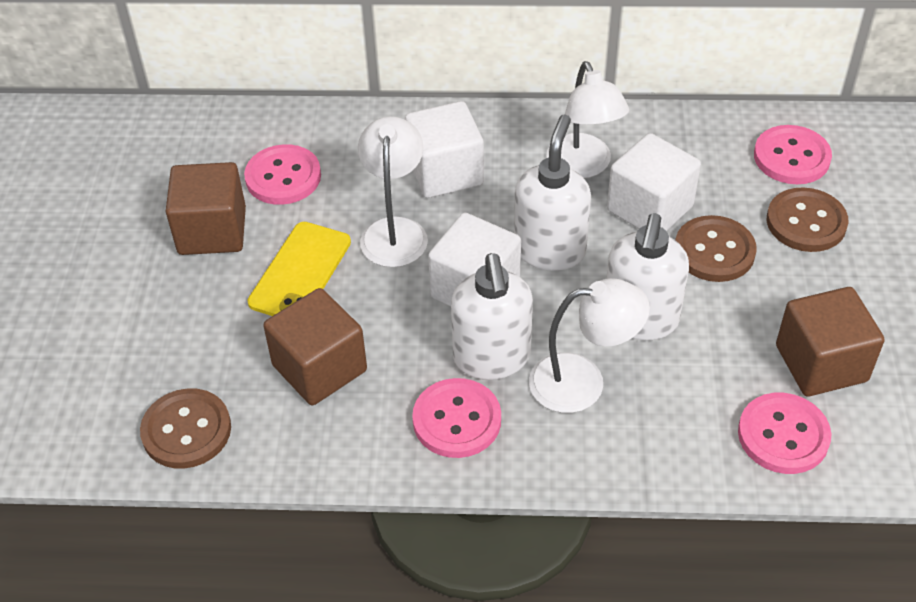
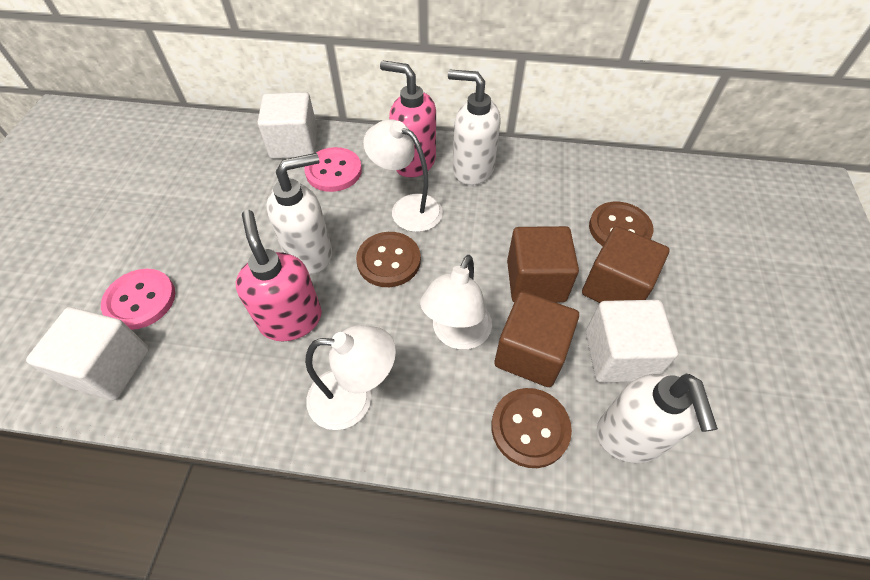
pink button: 4 -> 2
pink soap dispenser: 0 -> 2
yellow phone: 1 -> 0

